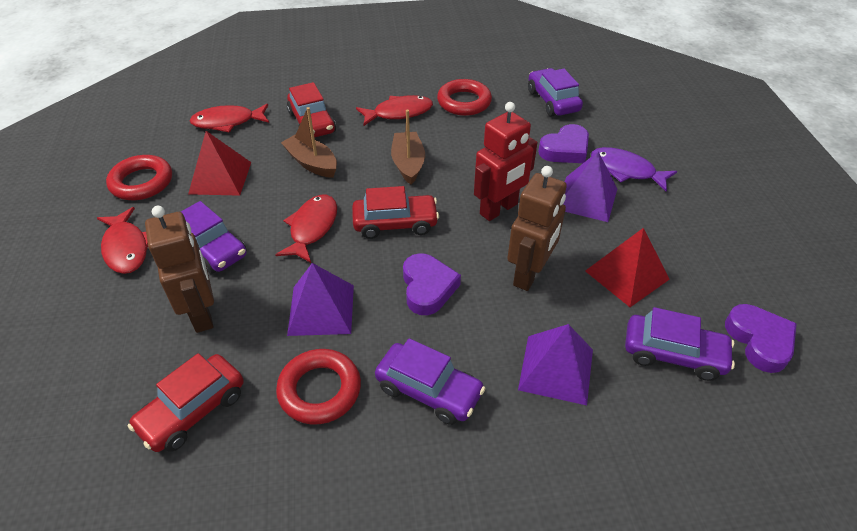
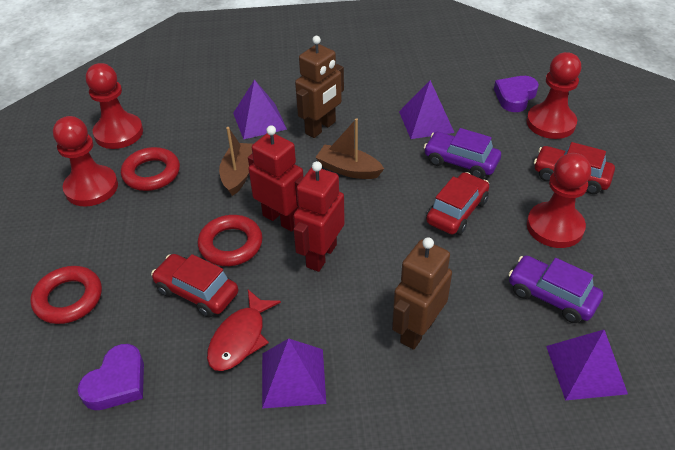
purple car: 4 -> 2
purple fish: 1 -> 0
purple heart: 3 -> 2
purple pyramid: 3 -> 4
red fish: 4 -> 1
red pawn: 0 -> 4
red pyramid: 2 -> 0
red robot: 1 -> 2

